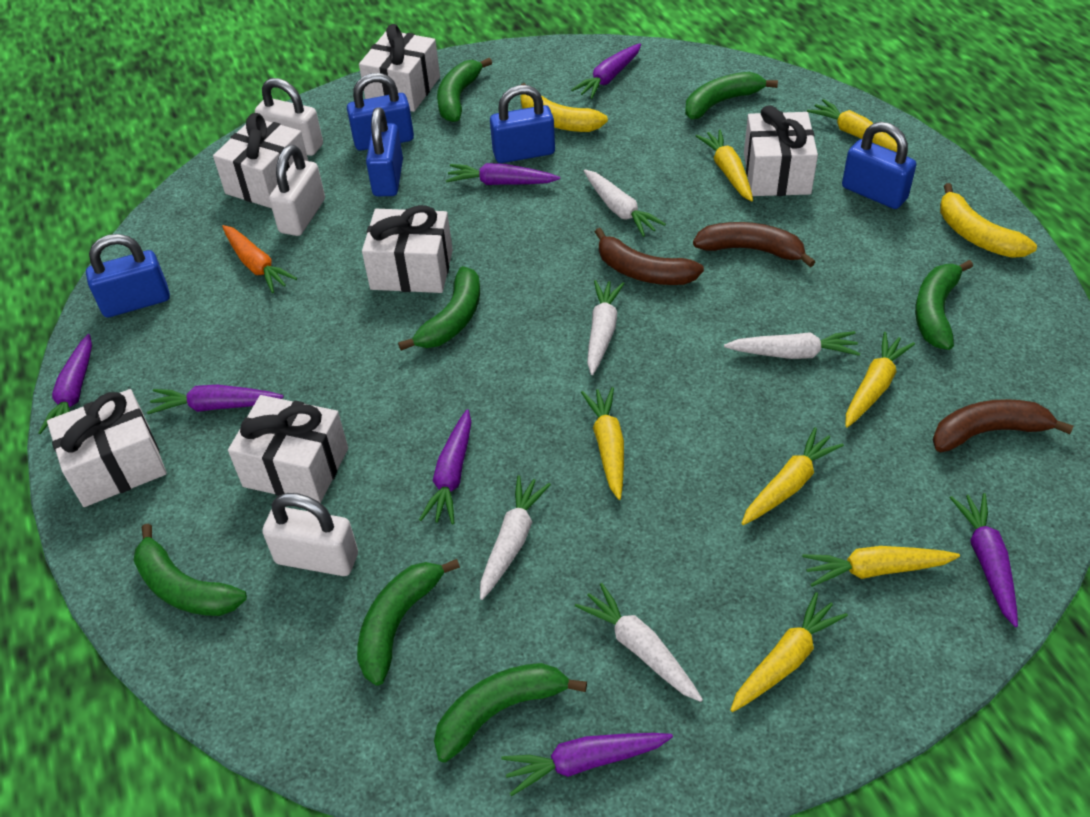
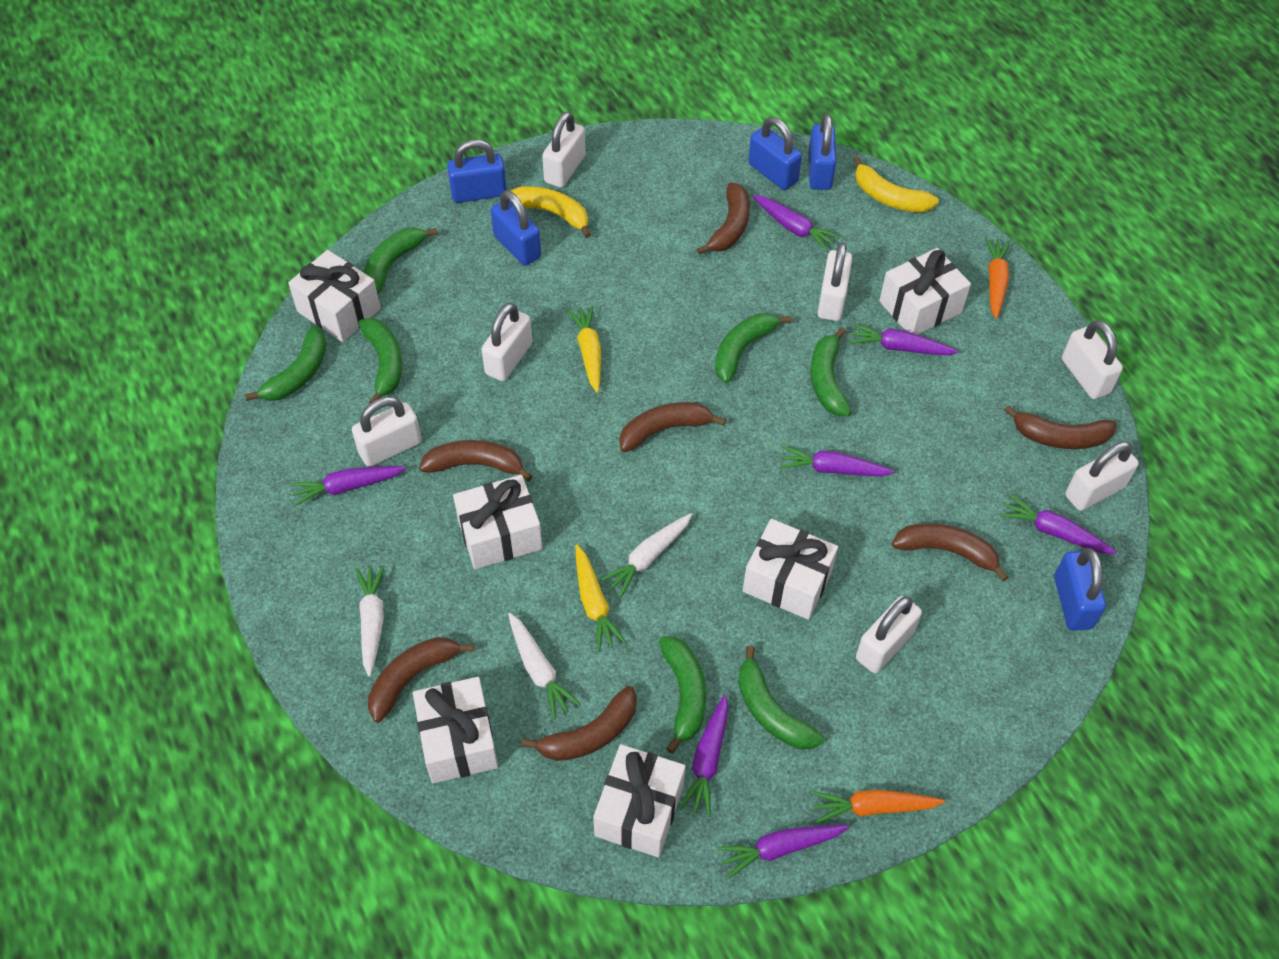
brown banana: 3 -> 7
orange carrot: 1 -> 2
white carrot: 5 -> 3
white padlock: 3 -> 7
yellow carrot: 7 -> 2

